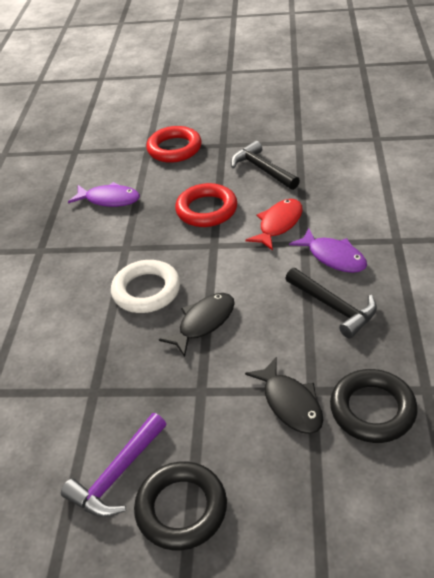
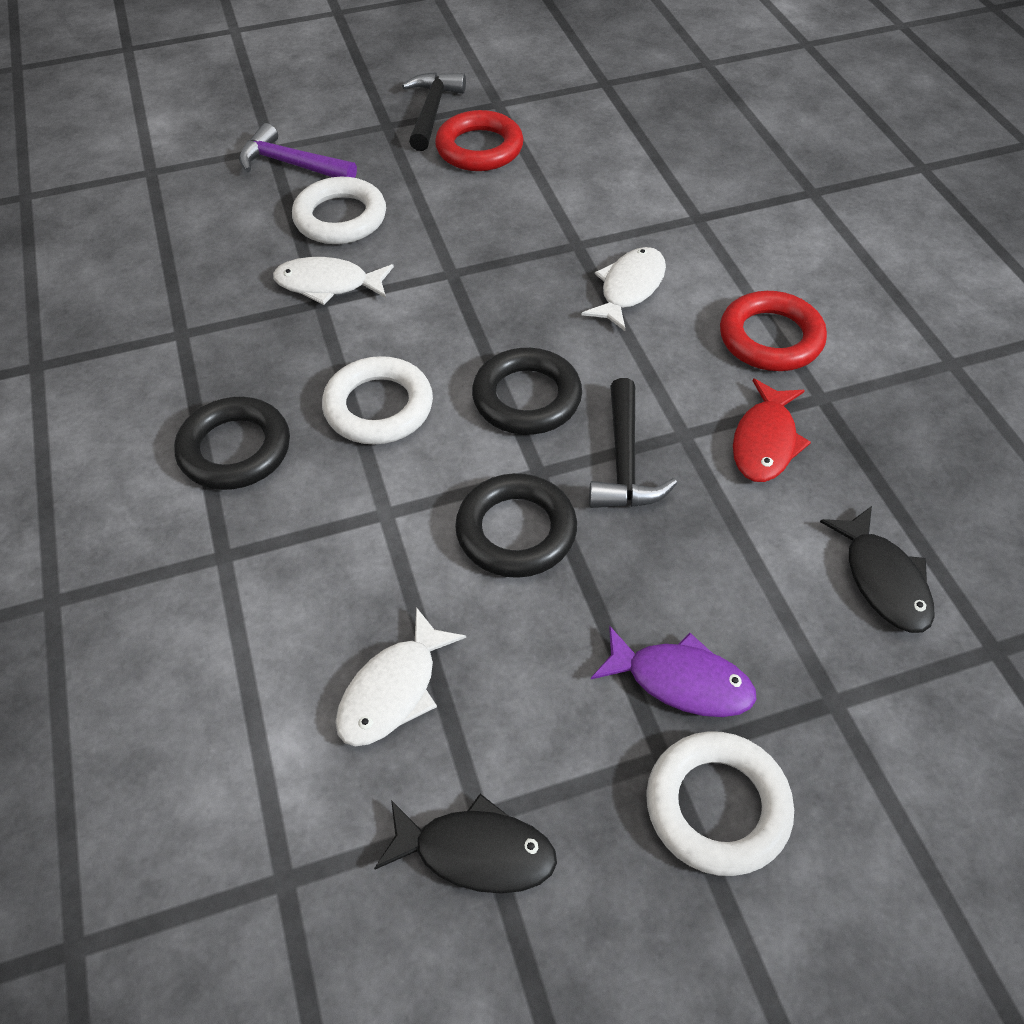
black ring: 2 -> 3
purple fish: 2 -> 1
white fish: 0 -> 3
white ring: 1 -> 3

